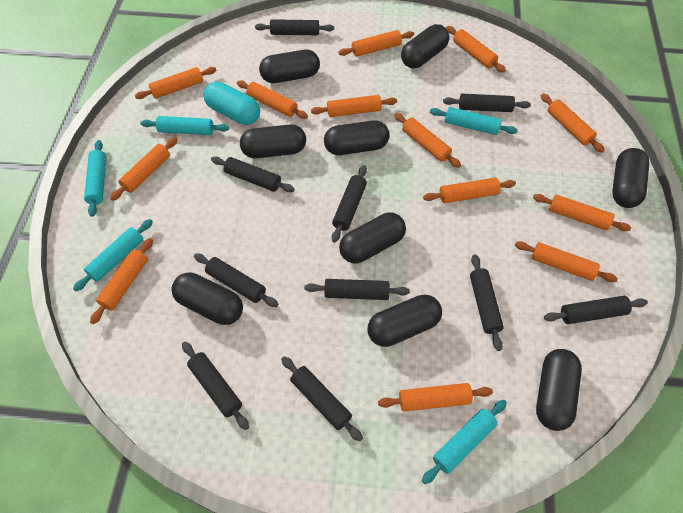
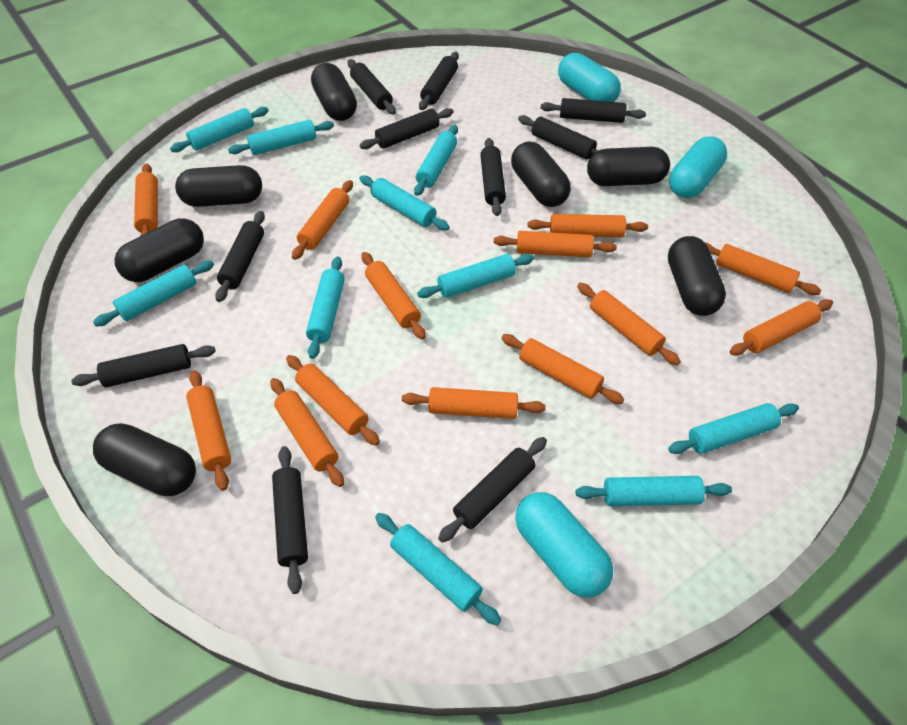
black capsule: 9 -> 7
turquoise capsule: 1 -> 3
turquoise rolling pin: 5 -> 10

